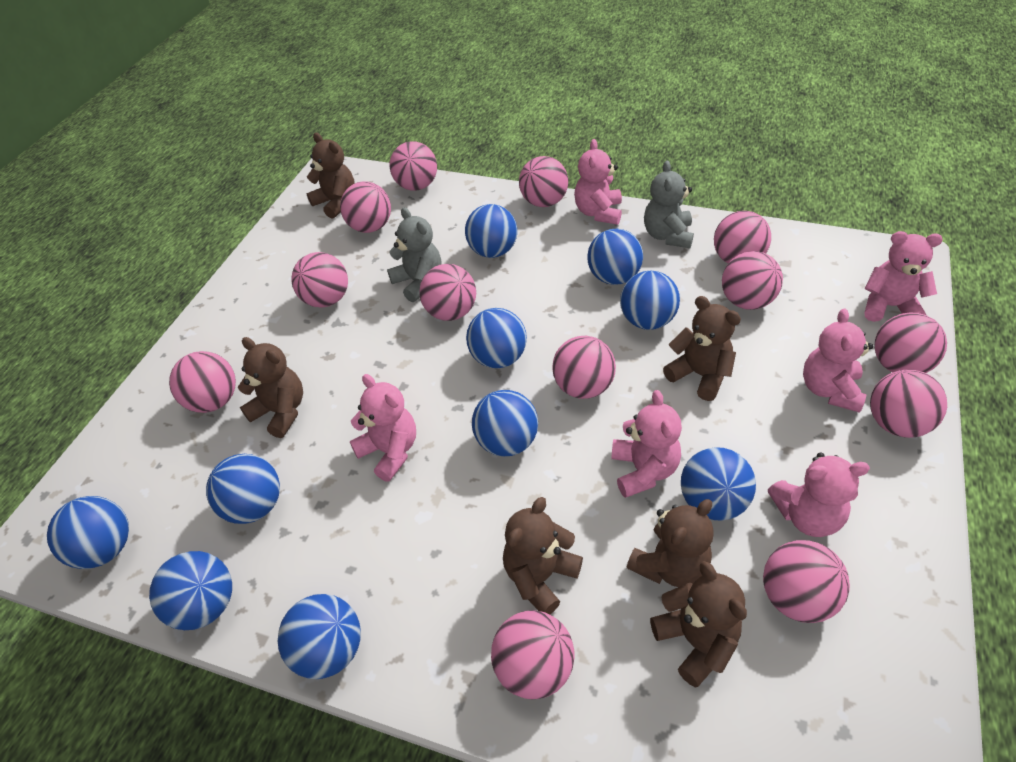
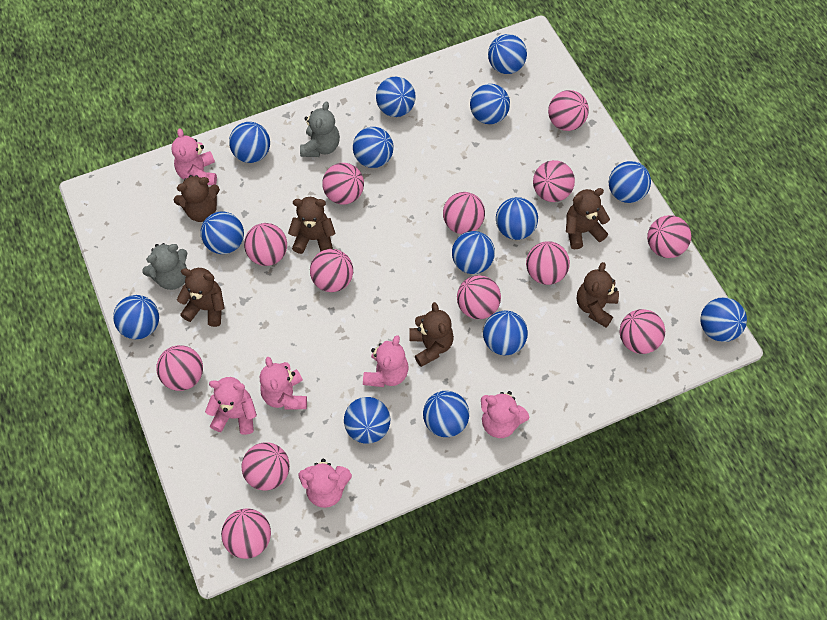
blue ball: 10 -> 14

